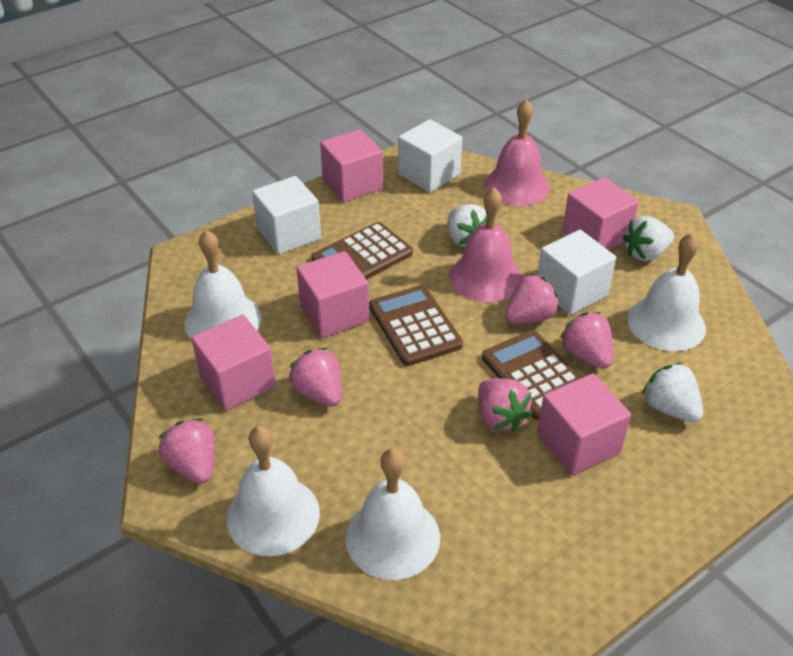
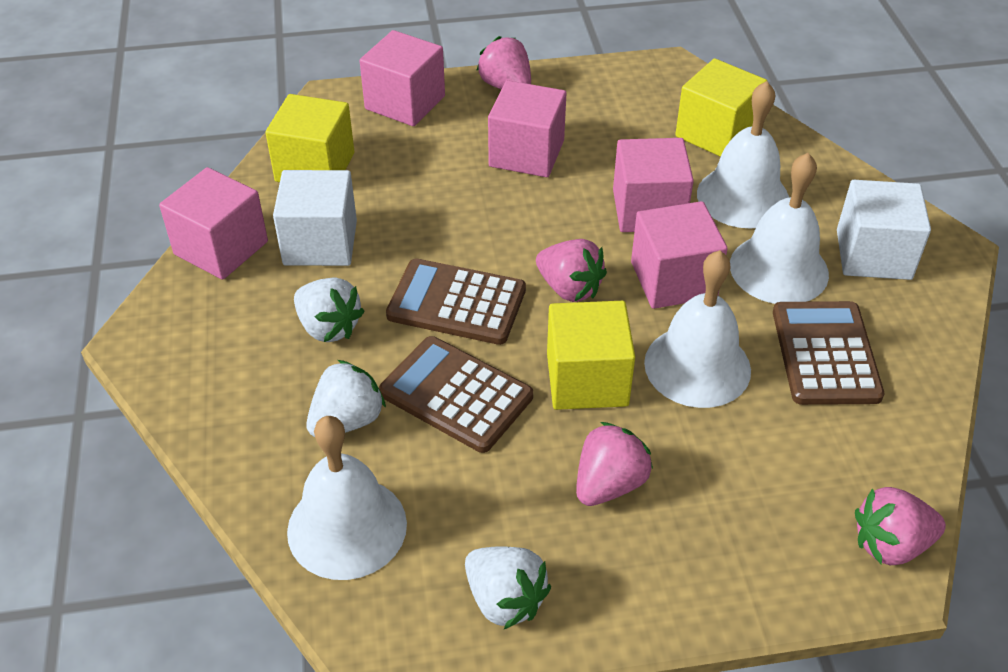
pink bell: 2 -> 0
pink strawberry: 5 -> 4
white cube: 3 -> 2
yellow cube: 0 -> 3

